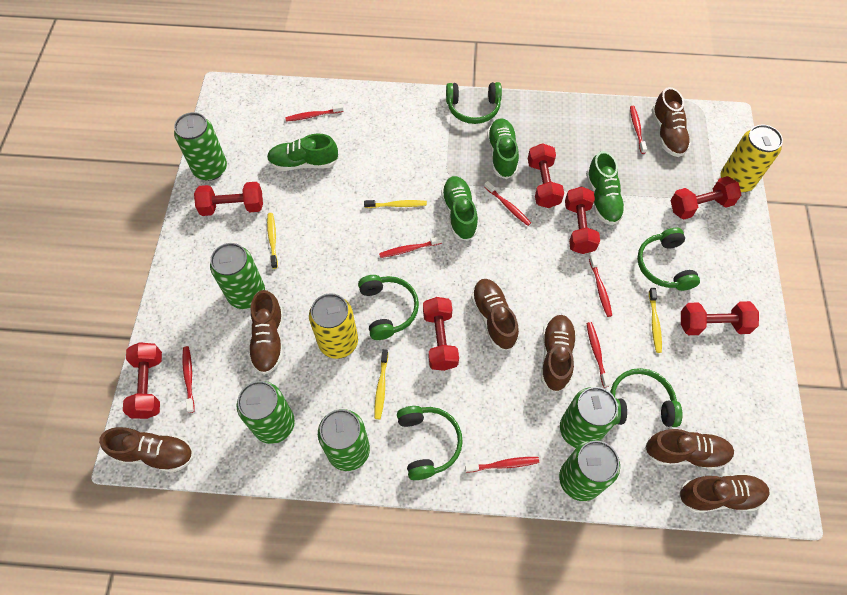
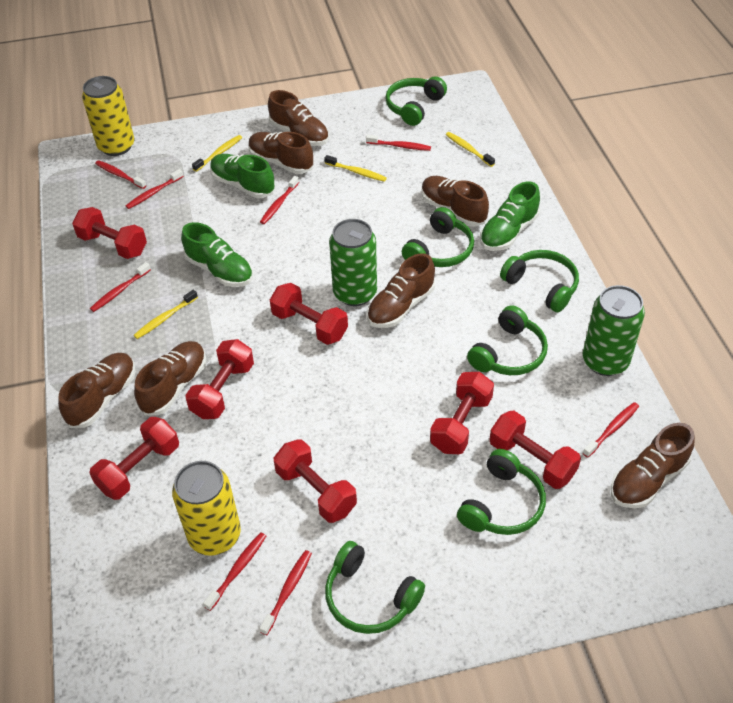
green can: 6 -> 2
green headphones: 5 -> 6
green shoe: 4 -> 3

